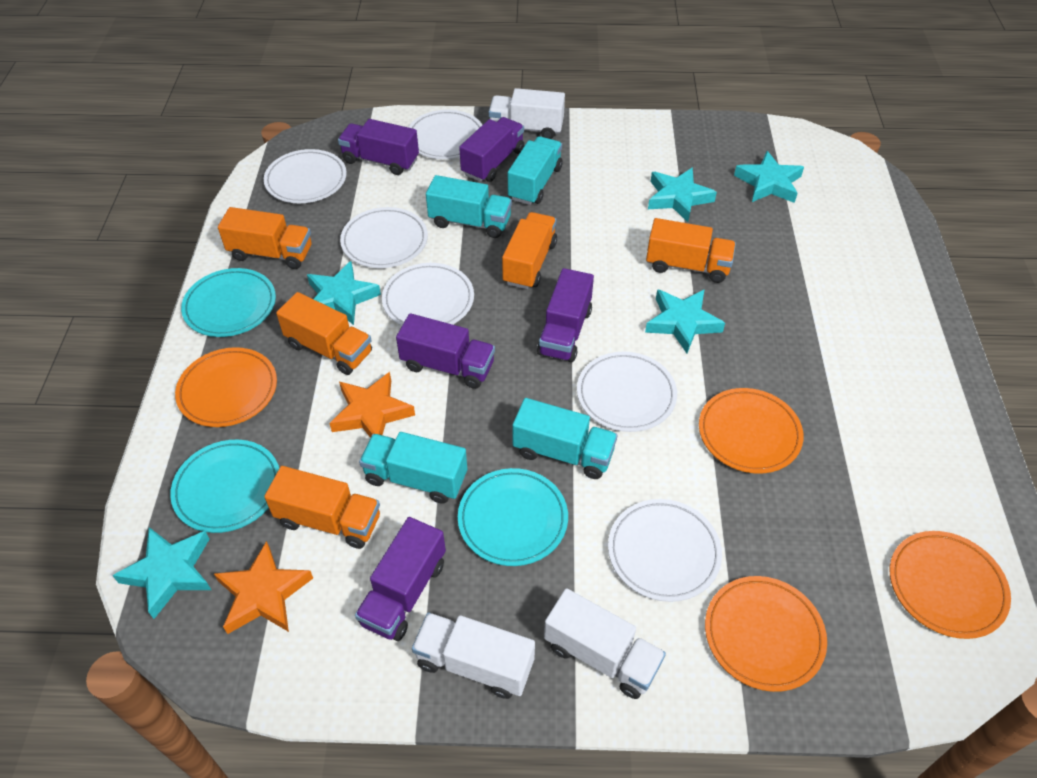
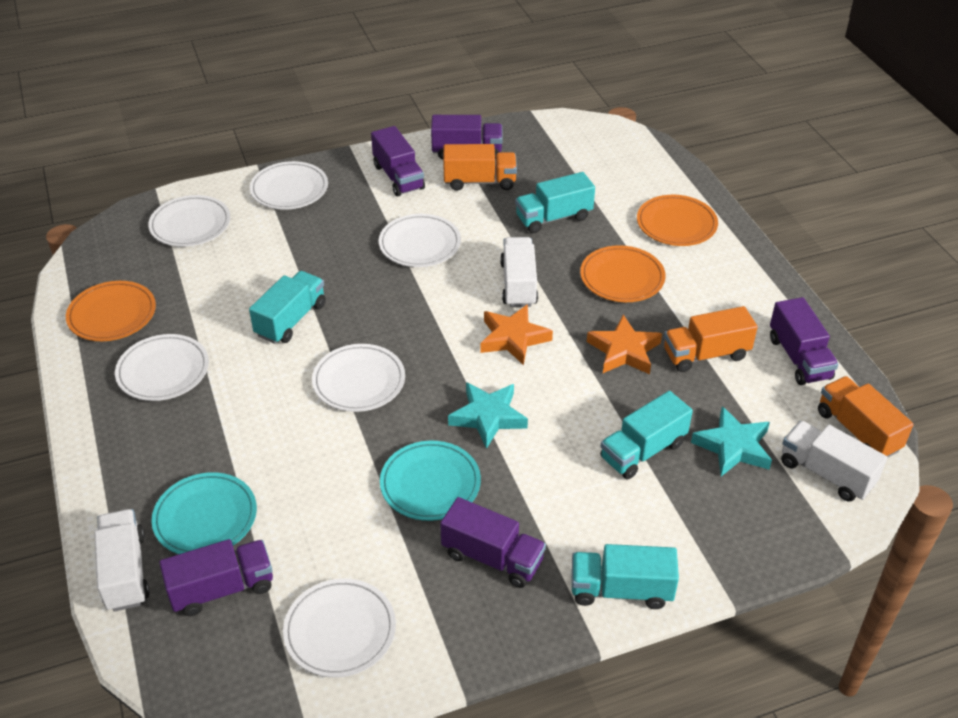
orange plate: 4 -> 3
orange truck: 5 -> 3
turquoise plate: 3 -> 2
turquoise star: 5 -> 2

